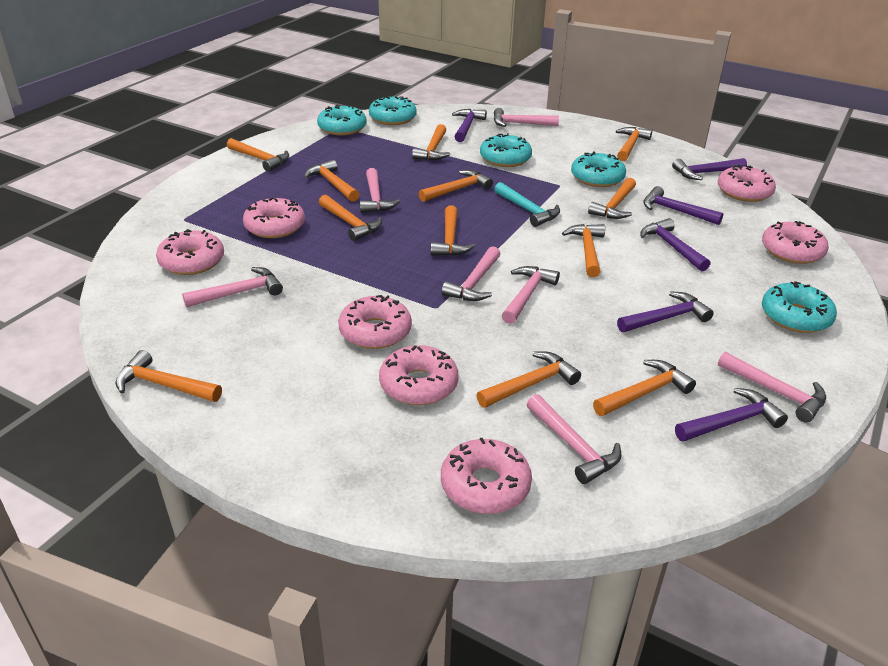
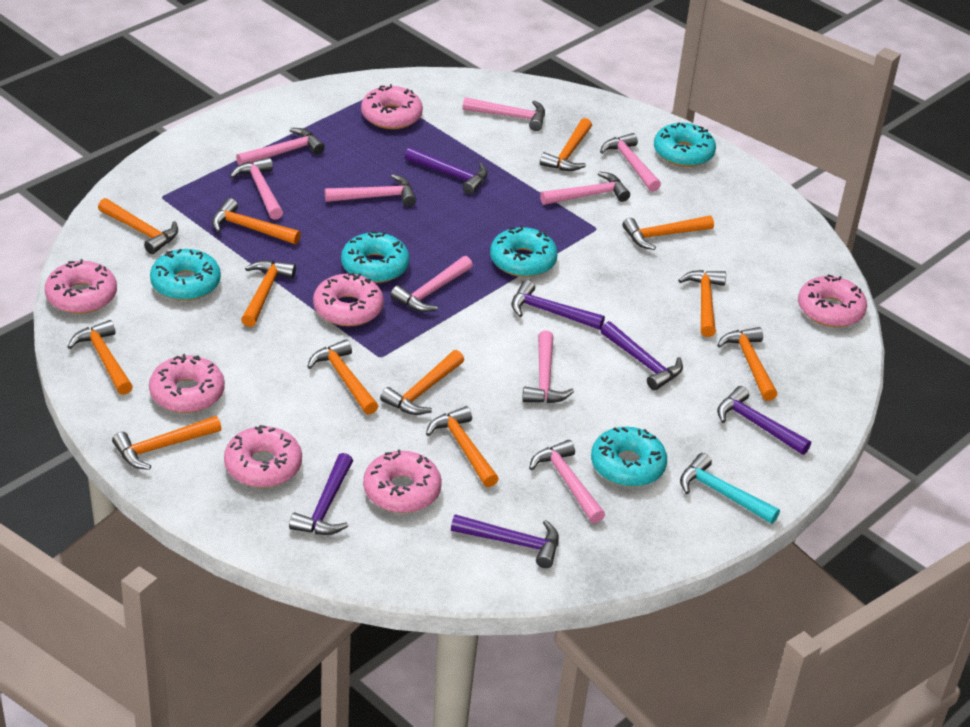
pink hammer: 7 -> 9

